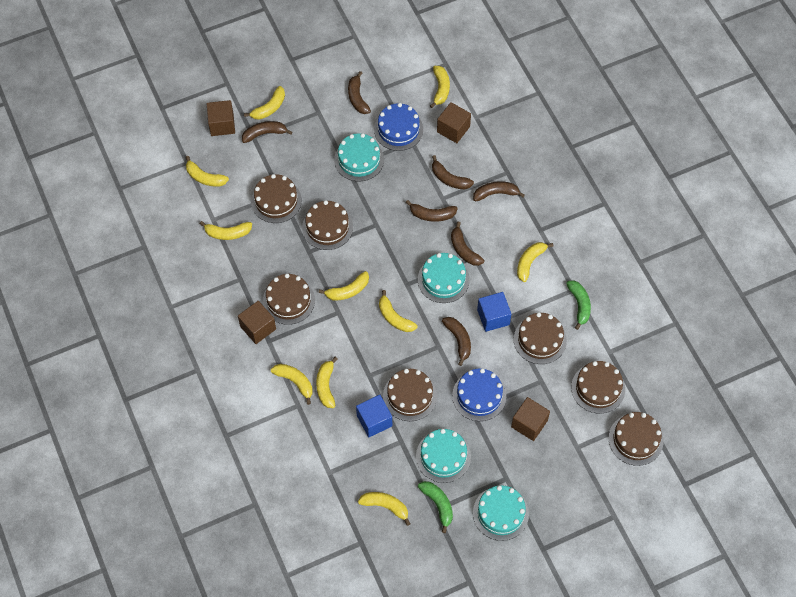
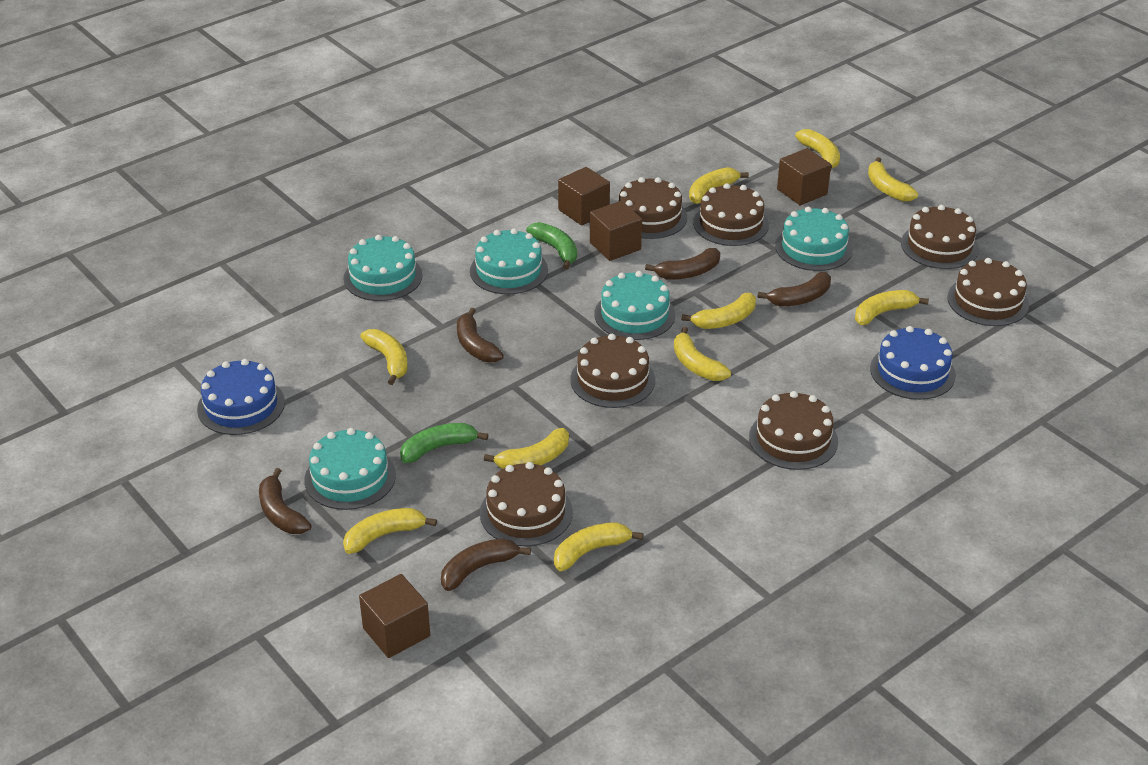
blue cube: 2 -> 0
brown banana: 7 -> 5
turquoise cake: 4 -> 5

